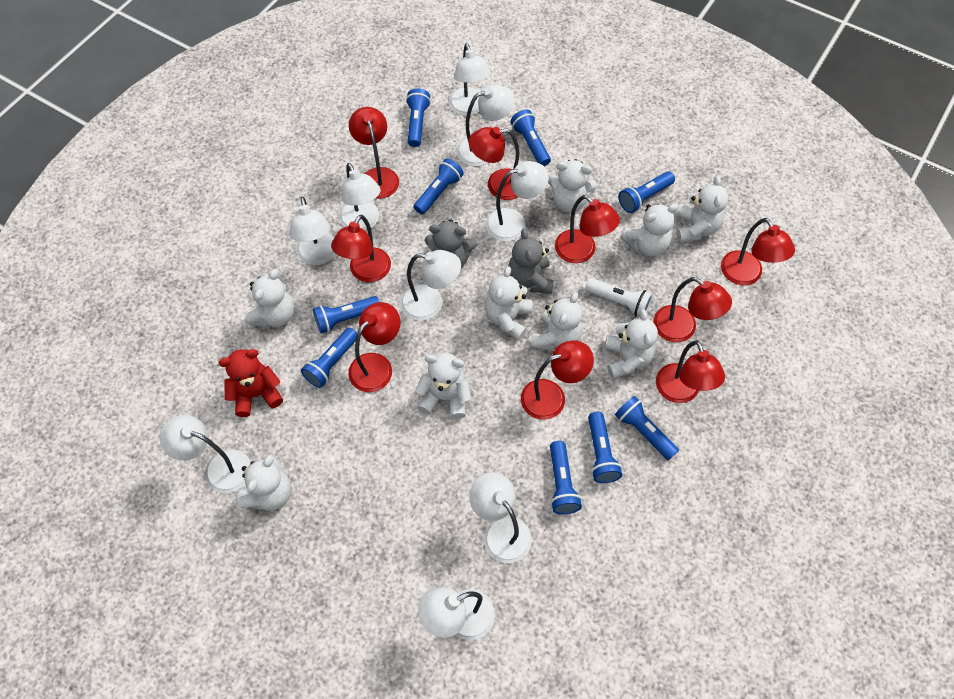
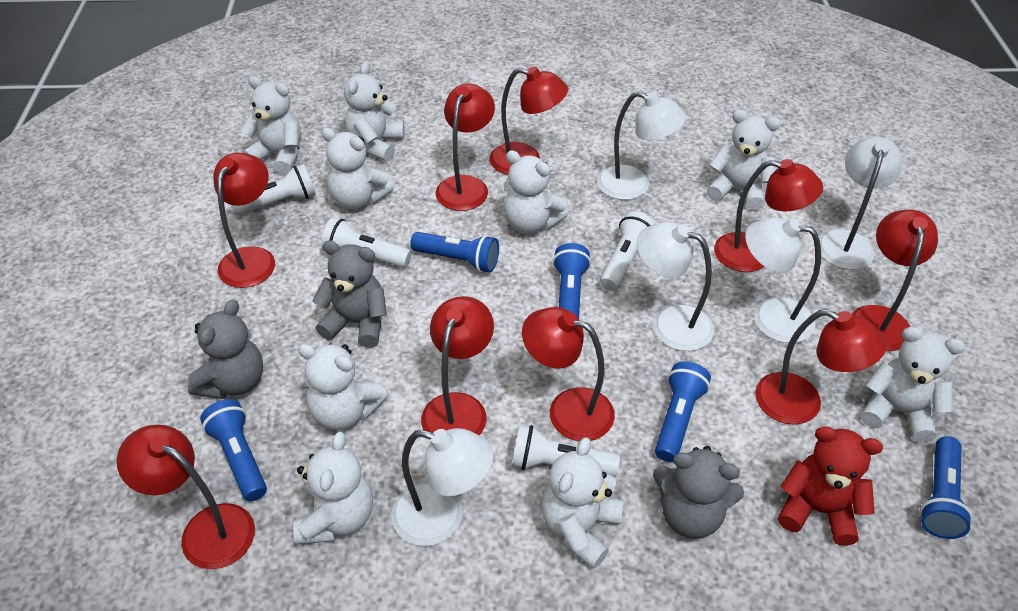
blue flashlight: 9 -> 5
grey teddy bear: 2 -> 3
white flashlight: 1 -> 4
white lamp: 9 -> 5

